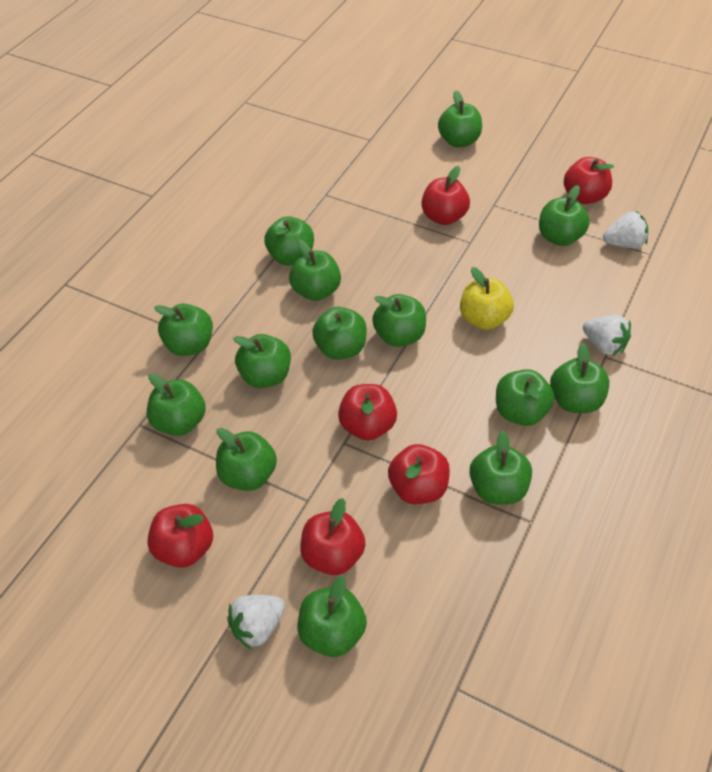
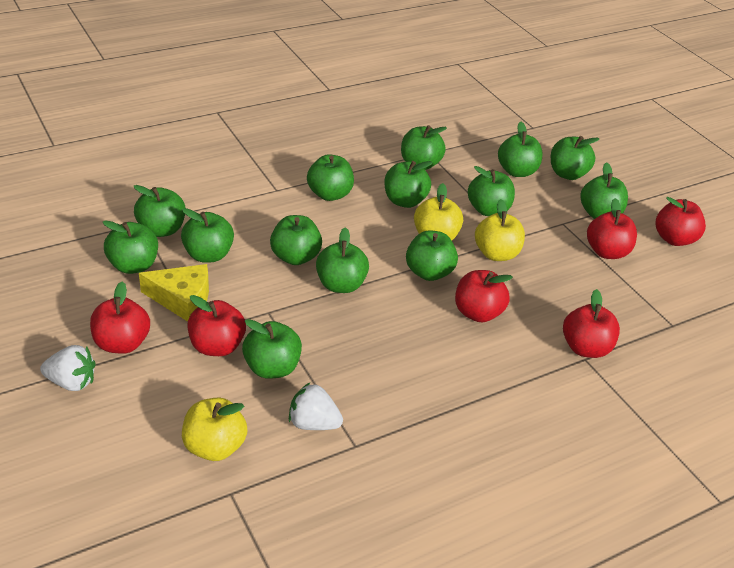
white strawberry: 3 -> 2
yellow apple: 1 -> 3
yellow cheese: 0 -> 1

